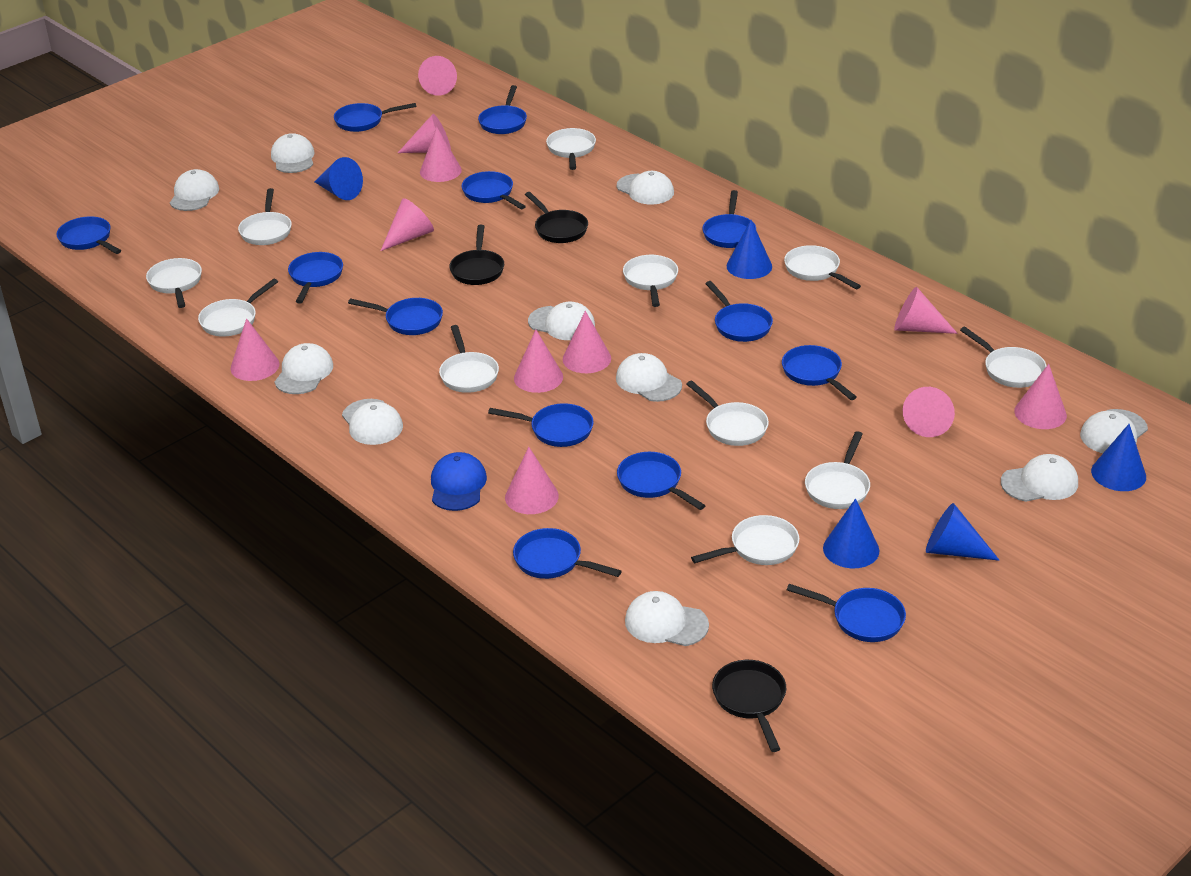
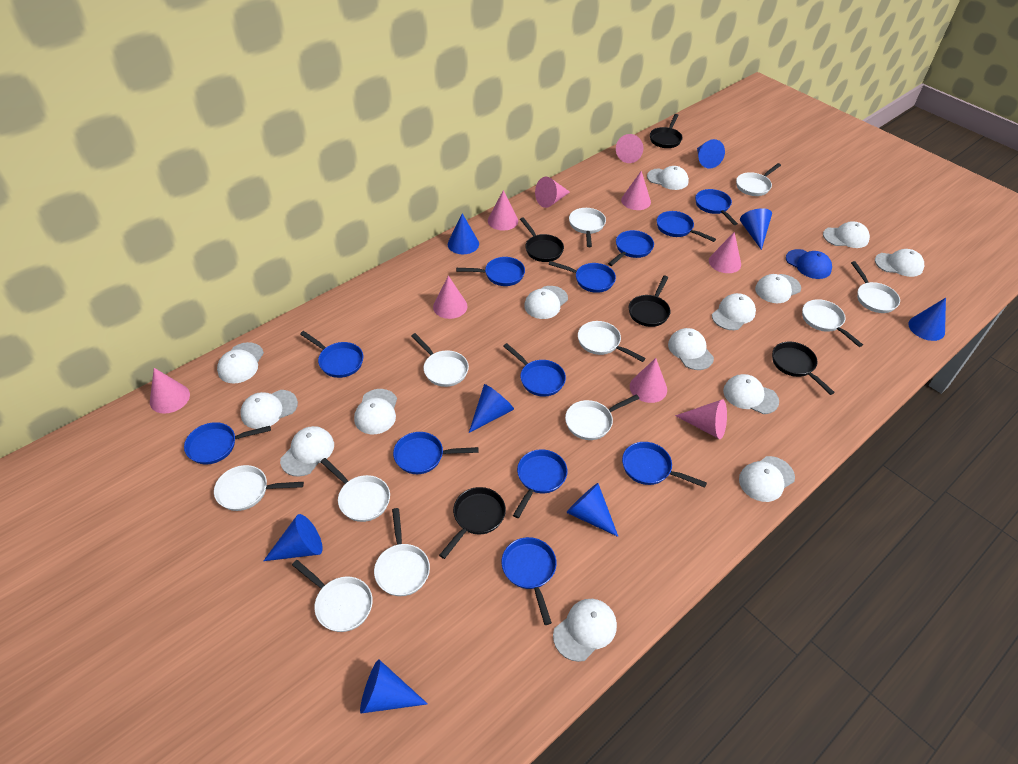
black pan: 3 -> 5
blue cone: 5 -> 8
blue pan: 13 -> 12
pink cone: 11 -> 9
white cap: 10 -> 14

